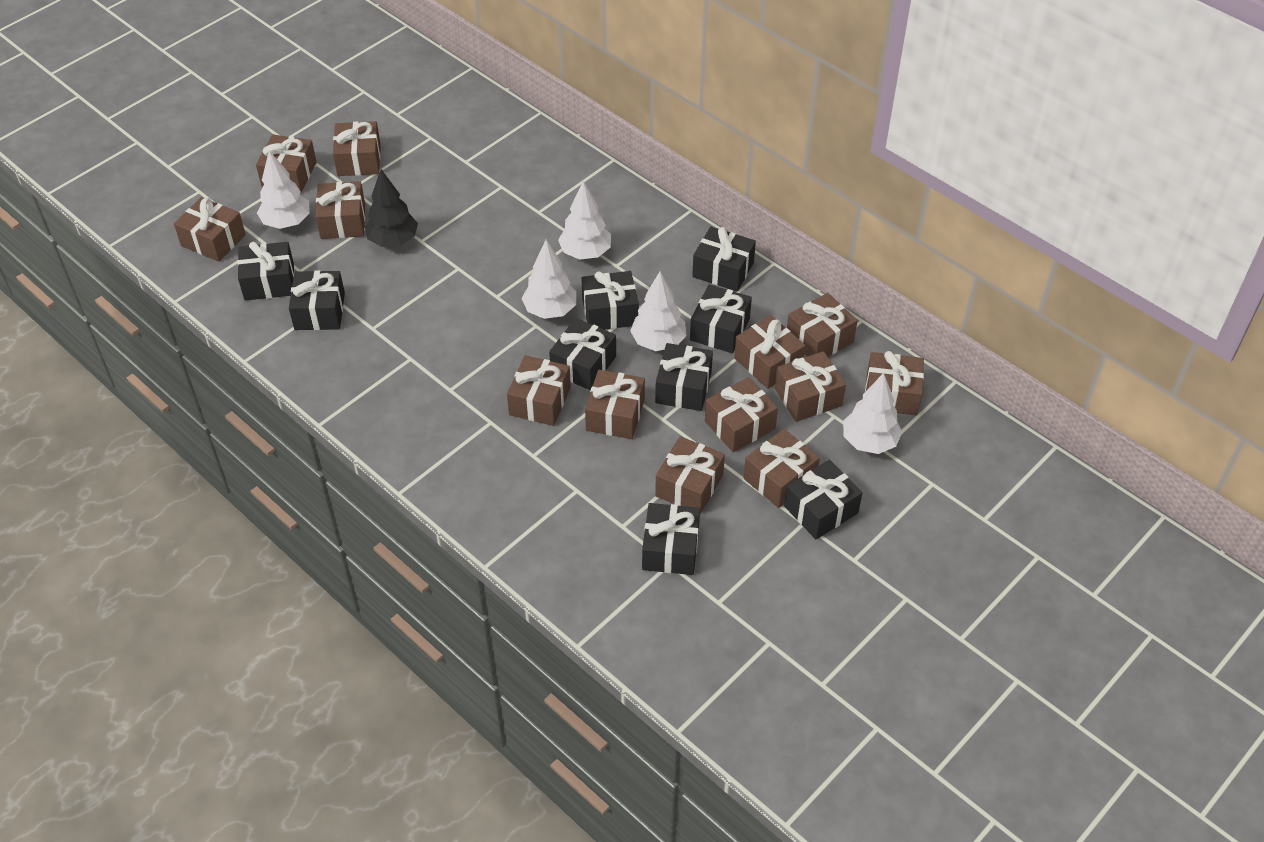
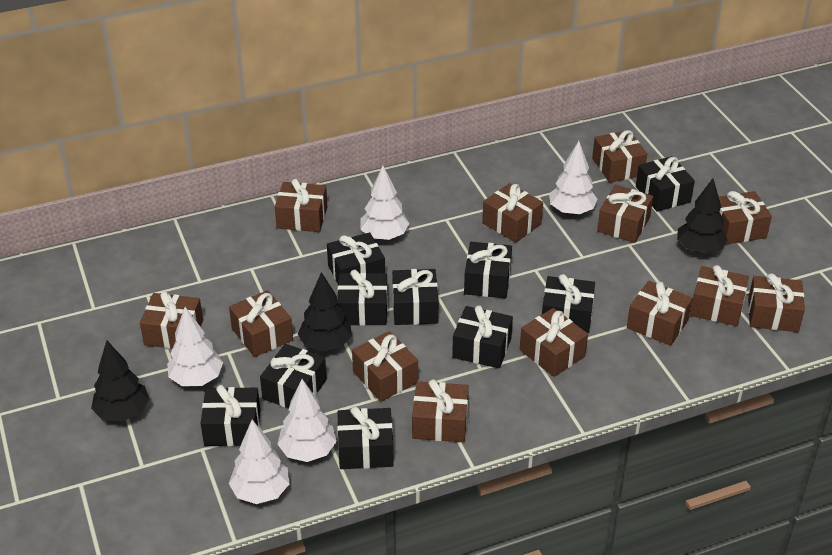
black gift: 9 -> 10
black tree: 1 -> 3

